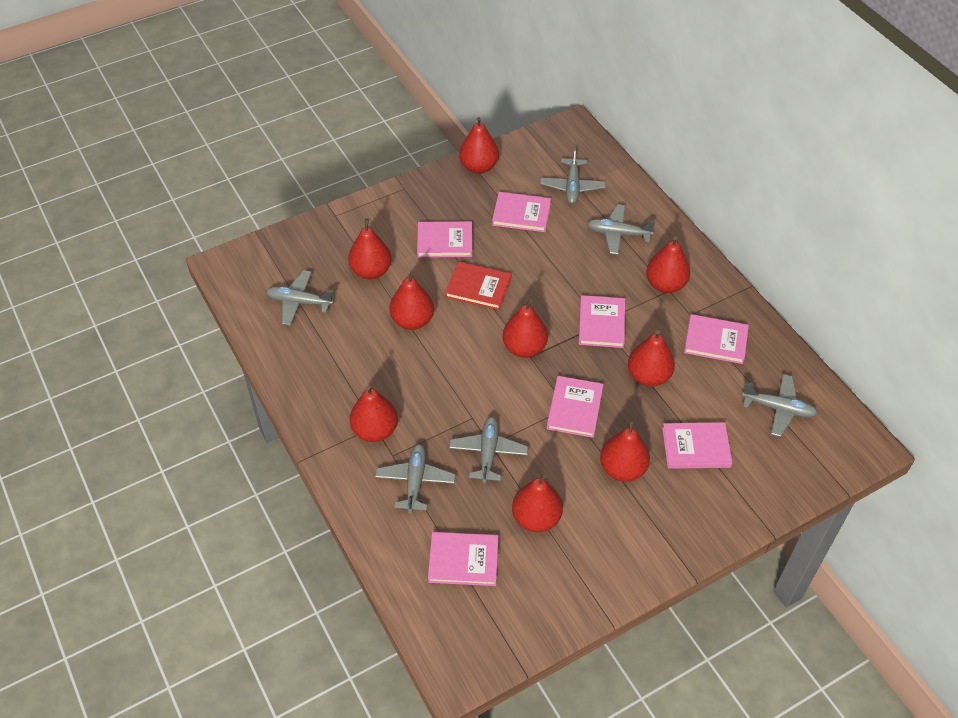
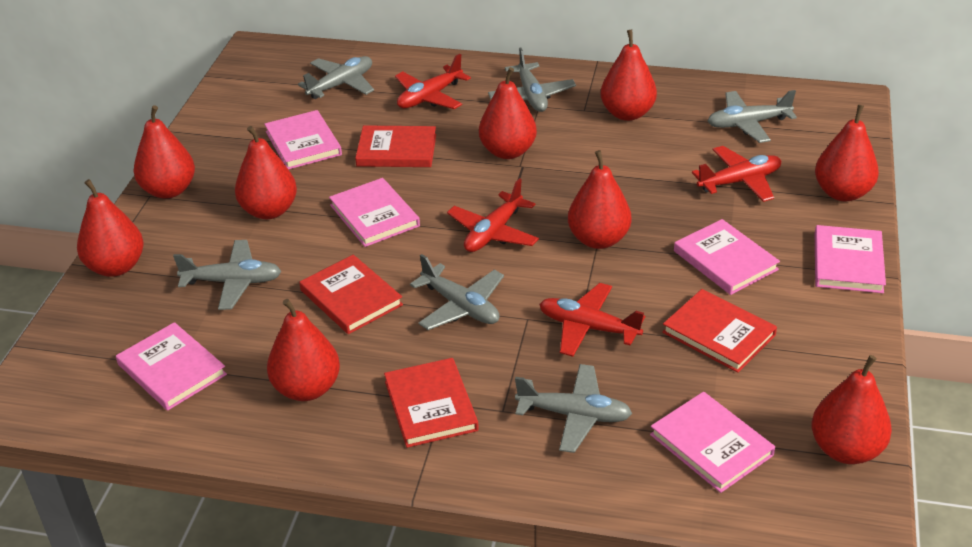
pink book: 7 -> 6
red book: 1 -> 4
red plane: 0 -> 4

